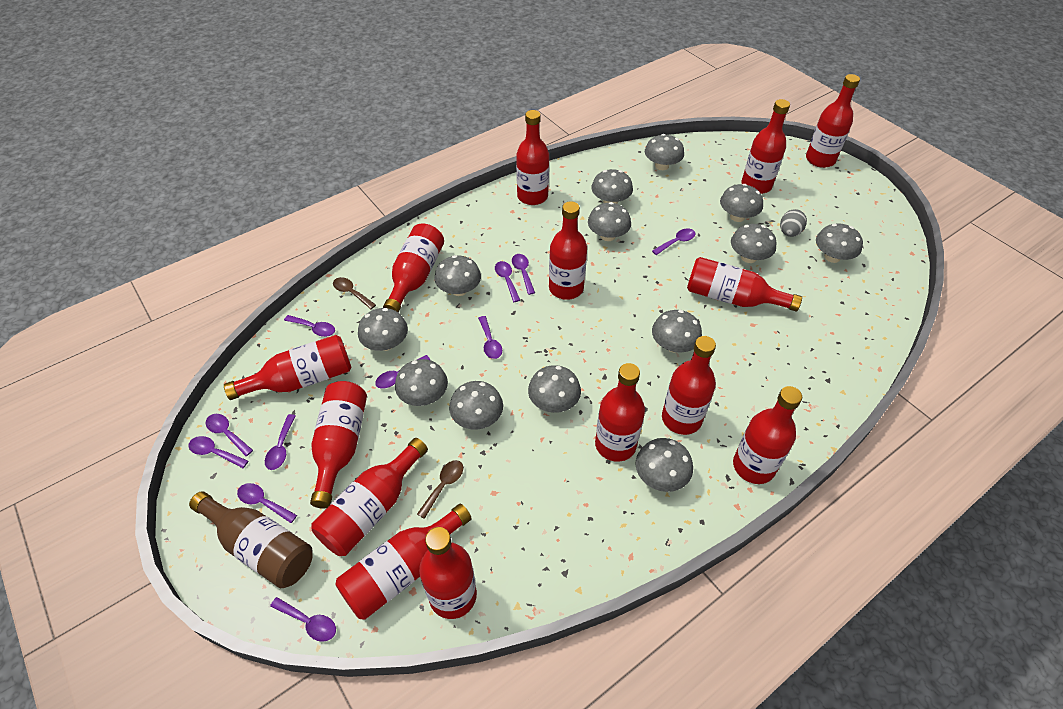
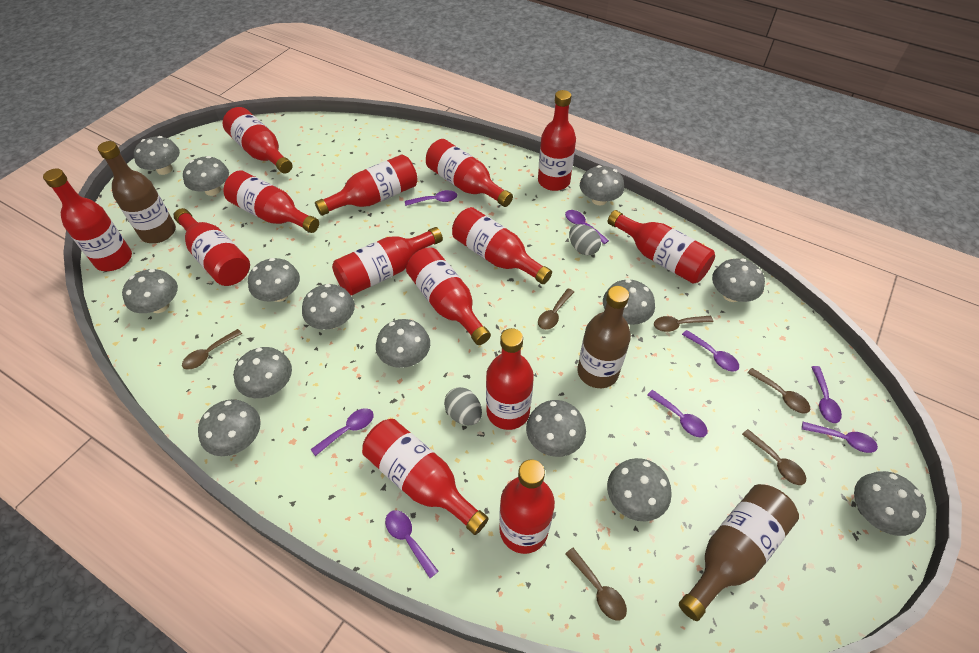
brown bottle: 1 -> 3
brown spoon: 2 -> 6
grey egg: 1 -> 2
grey mushroom: 13 -> 14
purple spoon: 11 -> 8

